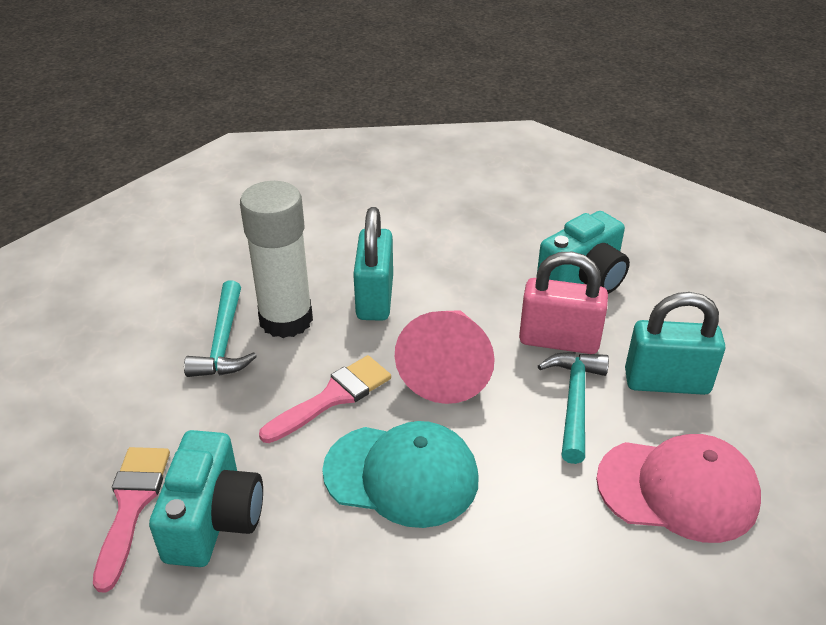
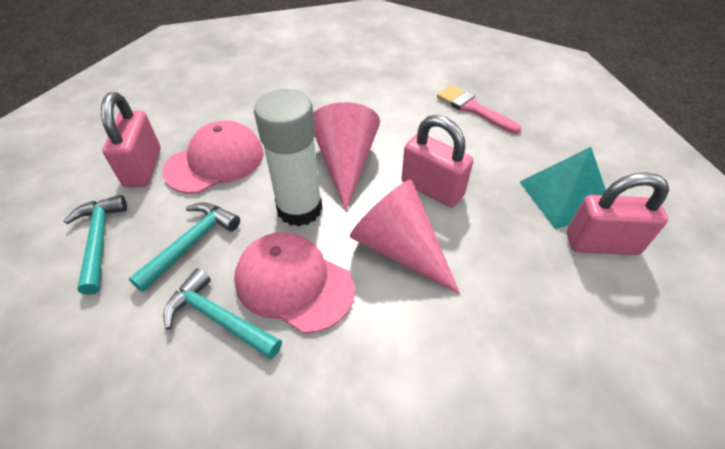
pink brush: 2 -> 1
pink cap: 1 -> 2
pink cone: 1 -> 2
pink padlock: 1 -> 3
turquoise camera: 2 -> 0
turquoise cap: 1 -> 0
turquoise hammer: 2 -> 3
turquoise padlock: 2 -> 0
turquoise pyramid: 0 -> 1

